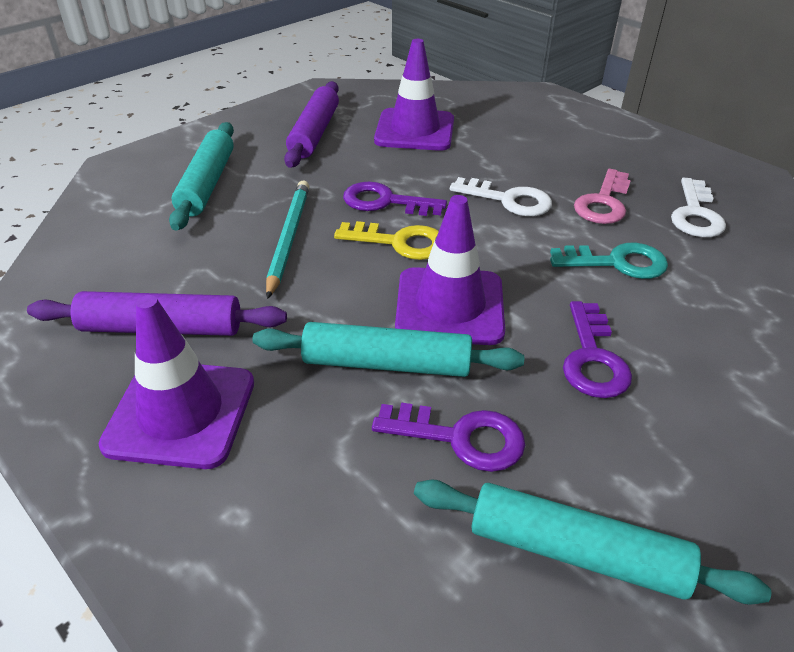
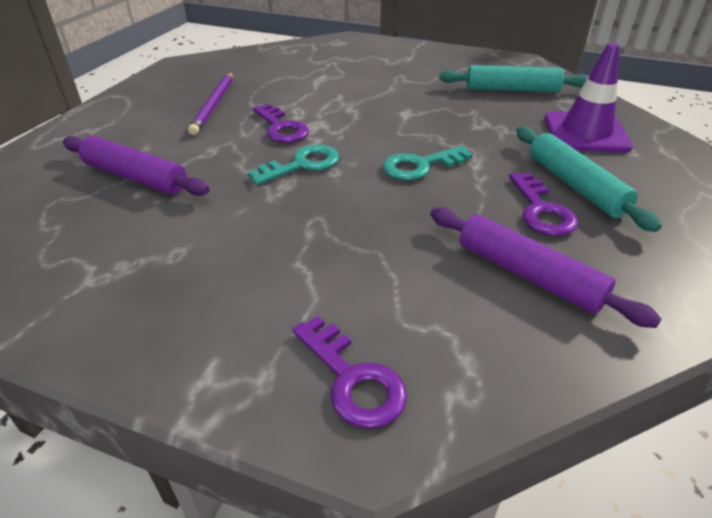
pink key: 1 -> 0
purple pencil: 0 -> 1
purple traffic cone: 3 -> 1
turquoise key: 1 -> 2
turquoise pencil: 1 -> 0
turquoise rolling pin: 3 -> 2
white key: 2 -> 0
yellow key: 1 -> 0

